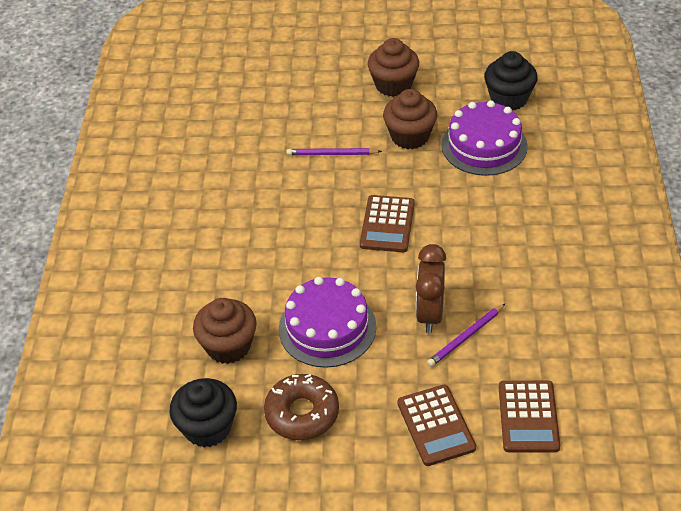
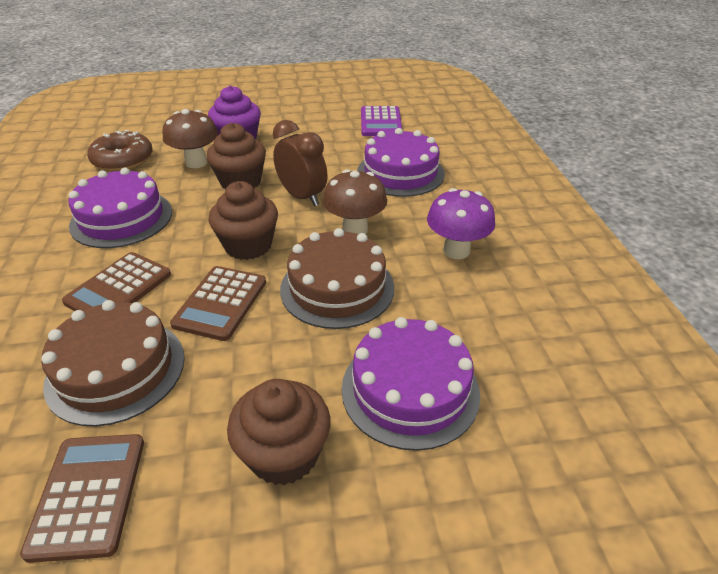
black cupcake: 2 -> 0
brown cake: 0 -> 2
brown mushroom: 0 -> 2
purple cake: 2 -> 3
purple calculator: 0 -> 1
purple cupcake: 0 -> 1
purple mushroom: 0 -> 1
purple pencil: 2 -> 0

